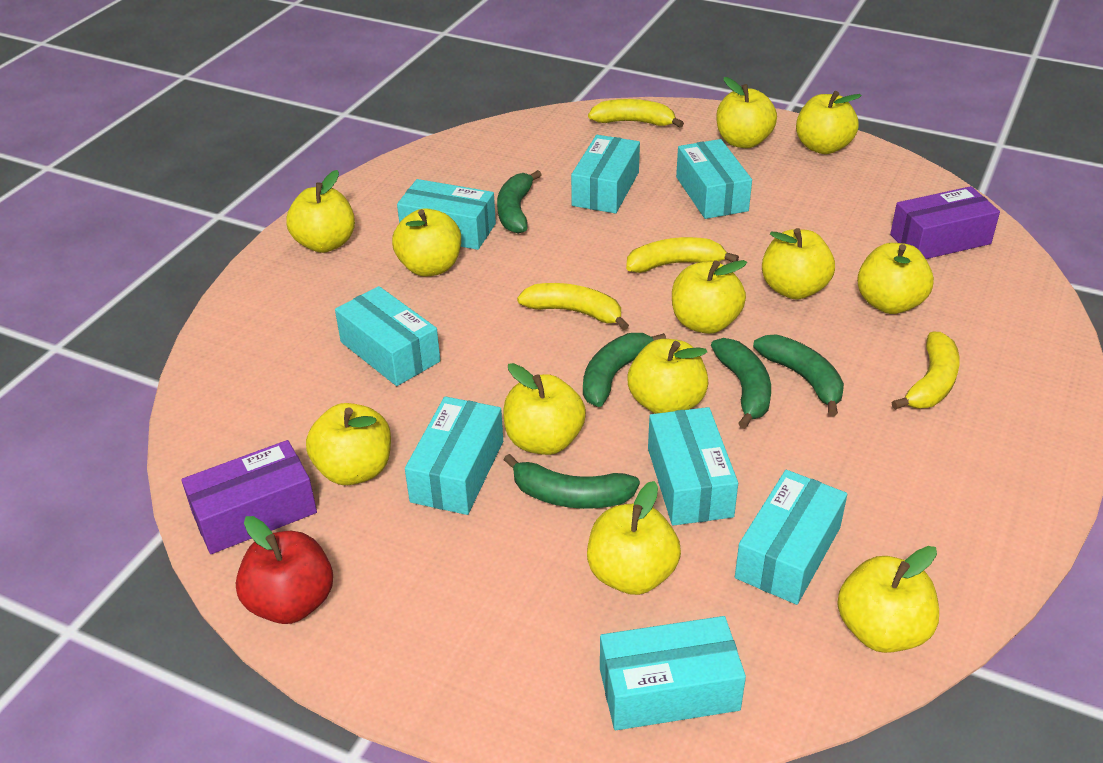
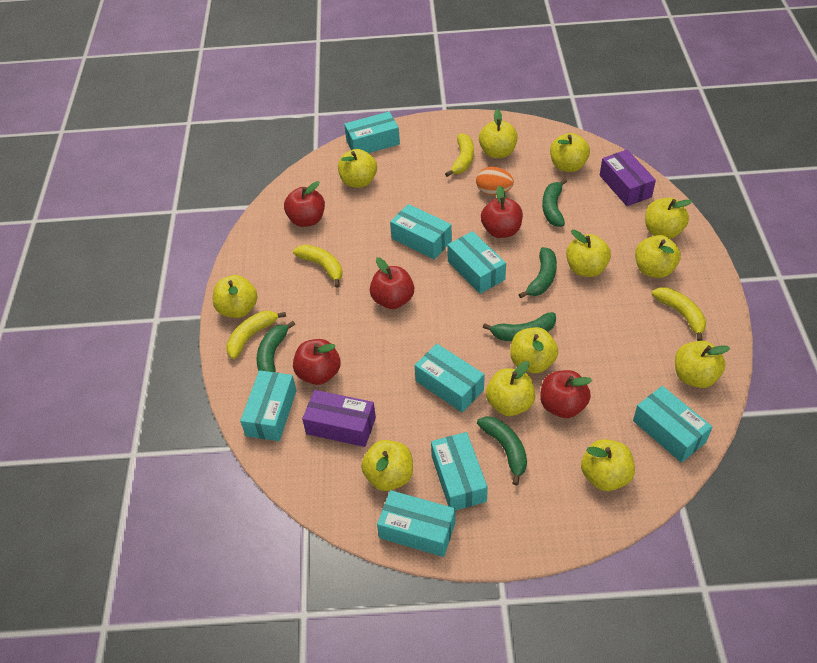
orange egg: 0 -> 1
red apple: 1 -> 5

